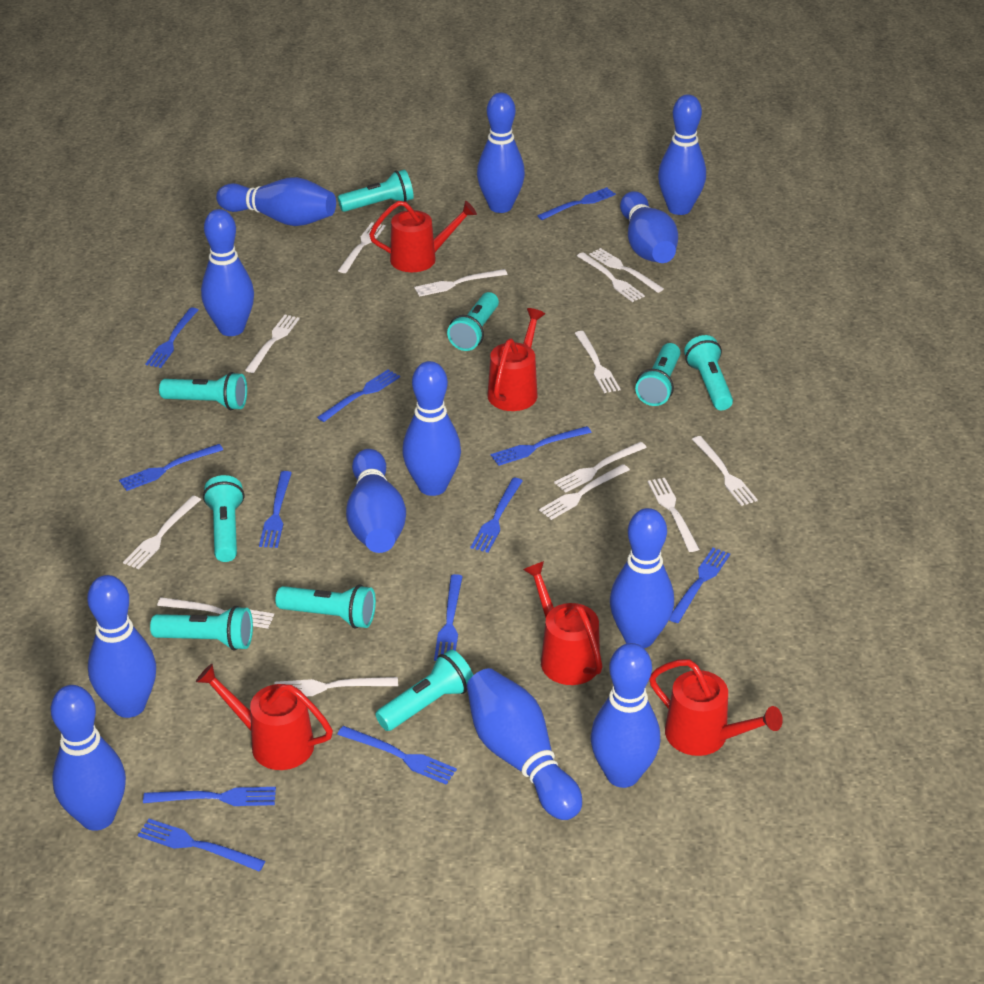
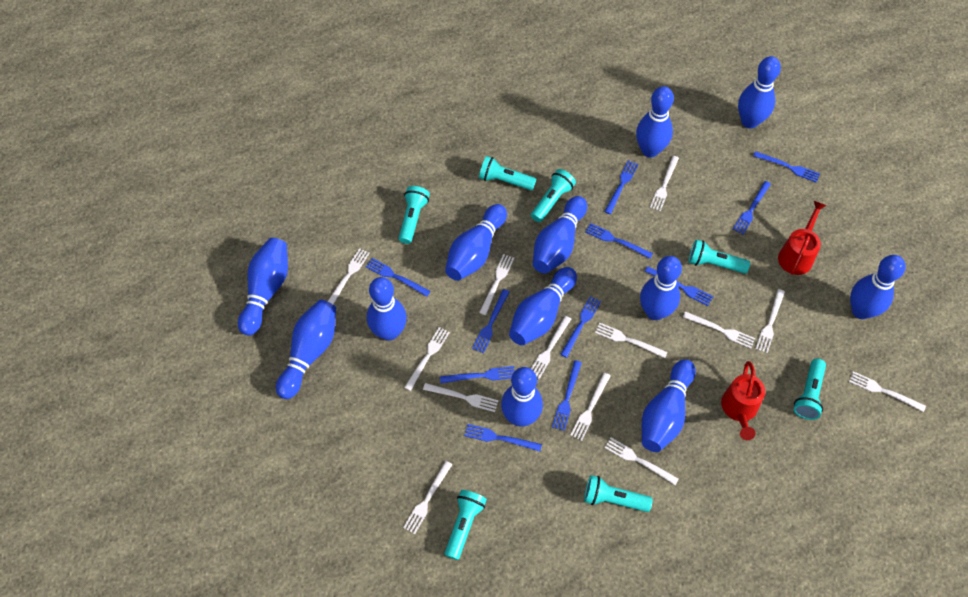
blue fork: 12 -> 11
red watering can: 5 -> 2
turquoise flashlight: 9 -> 7

